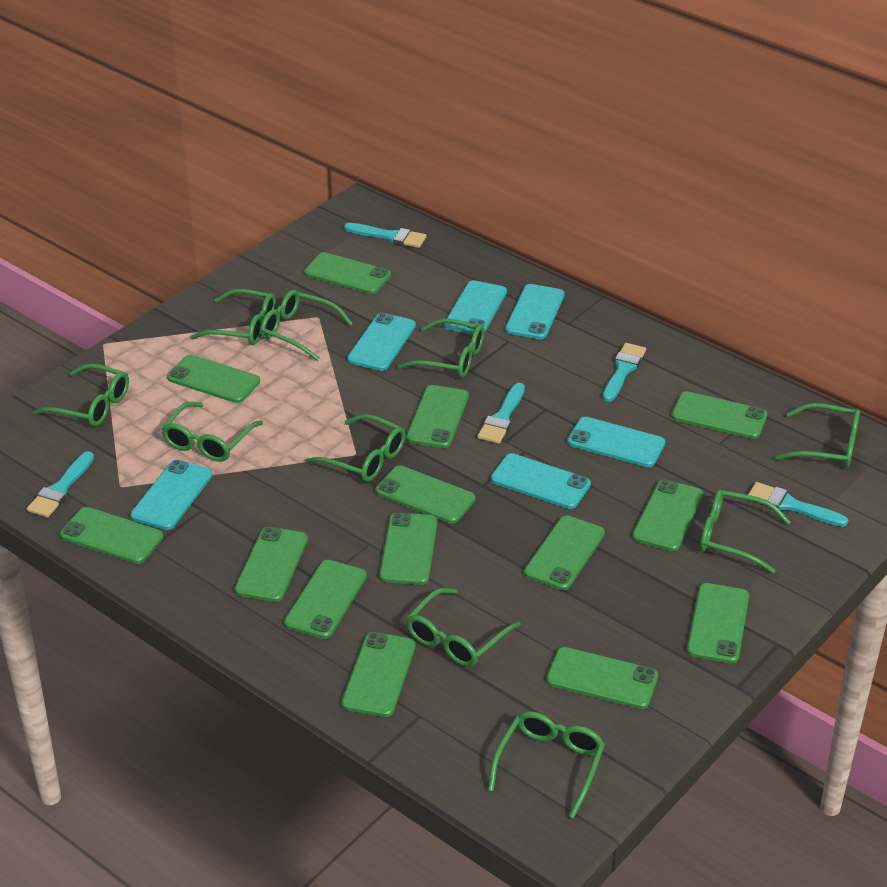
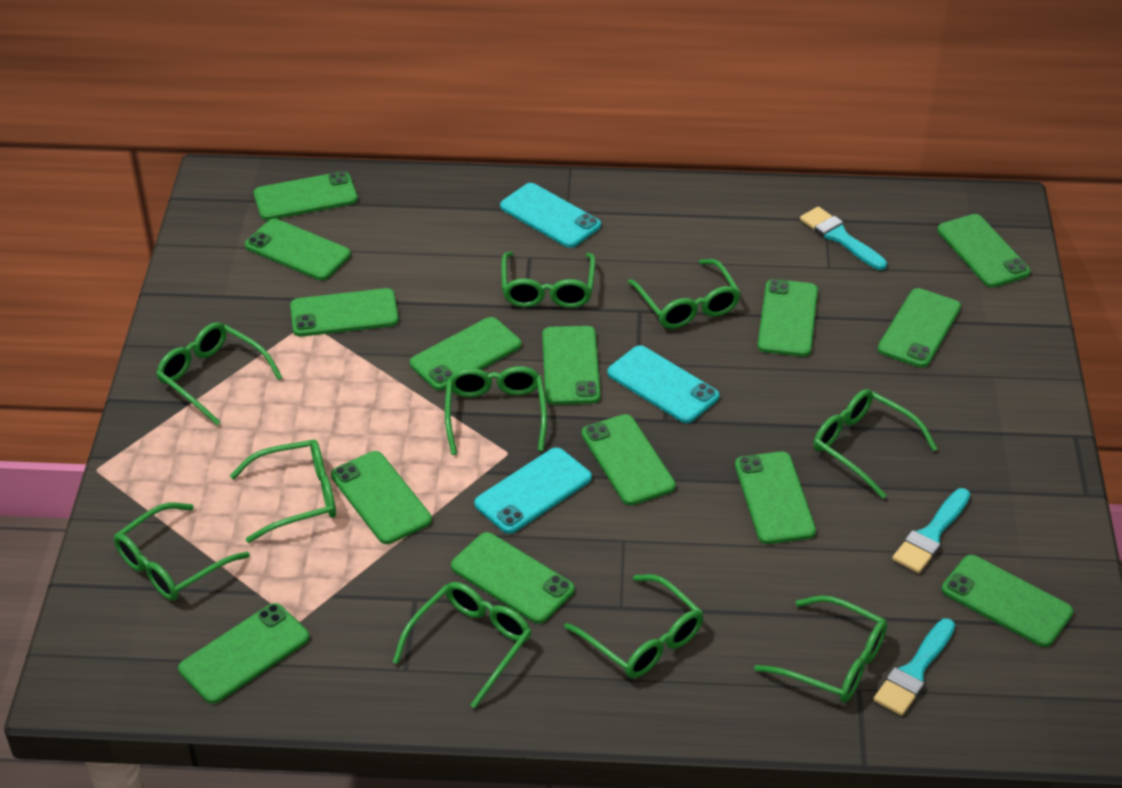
turquoise brush: 5 -> 3
turquoise phone: 6 -> 3

